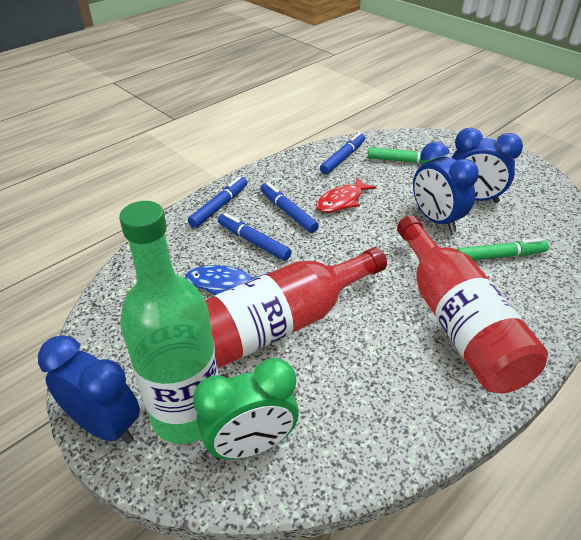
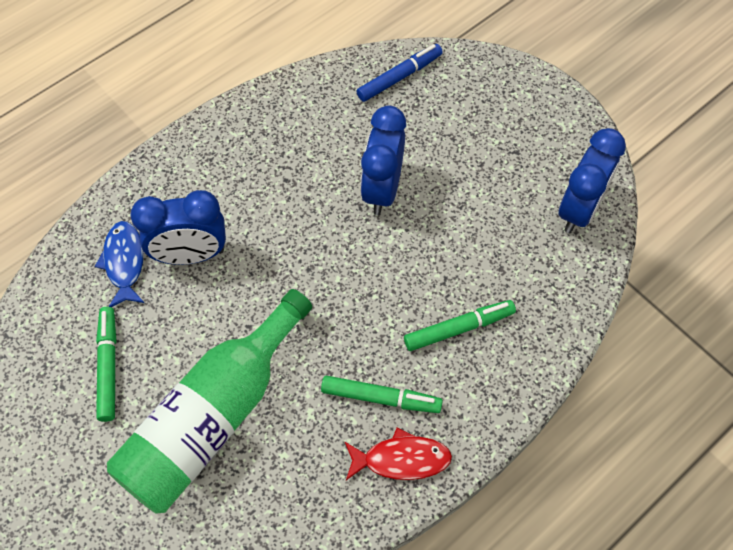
blue marker: 4 -> 1
green clock: 1 -> 0
green marker: 2 -> 3
red bottle: 2 -> 0

